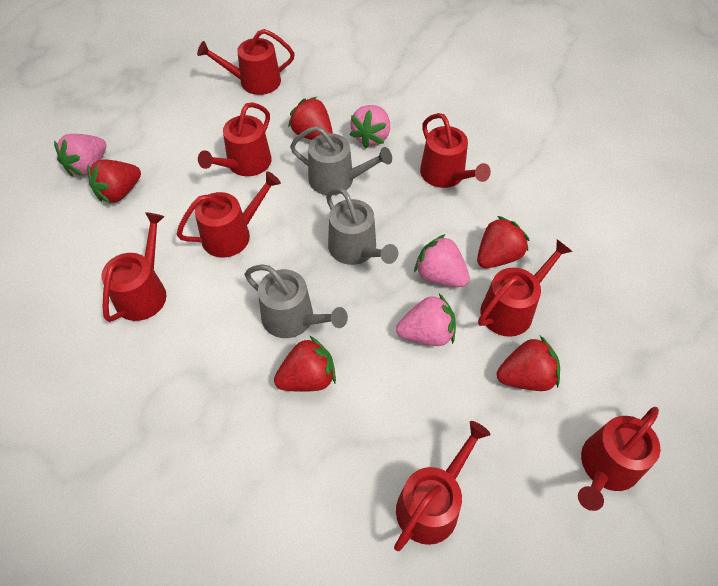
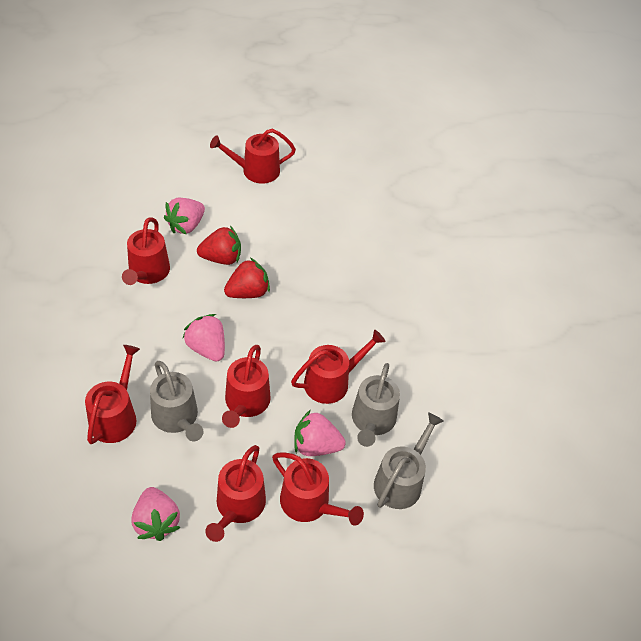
red strawberry: 5 -> 2
red watering can: 8 -> 7

